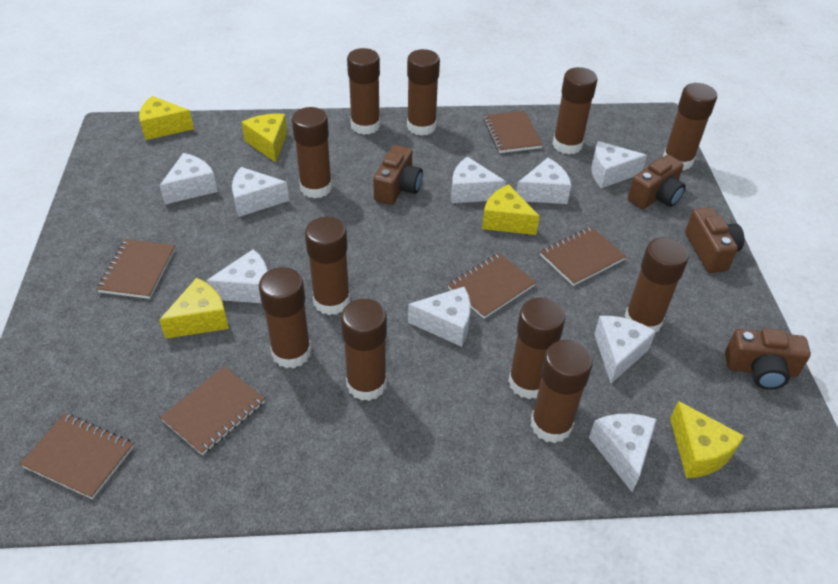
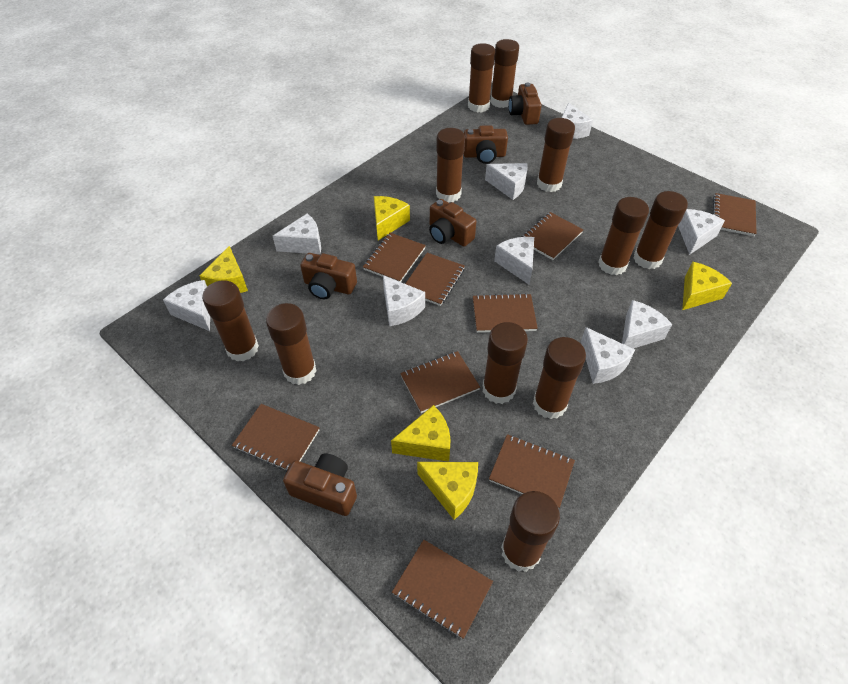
brown camera: 4 -> 5
brown notebook: 6 -> 9

